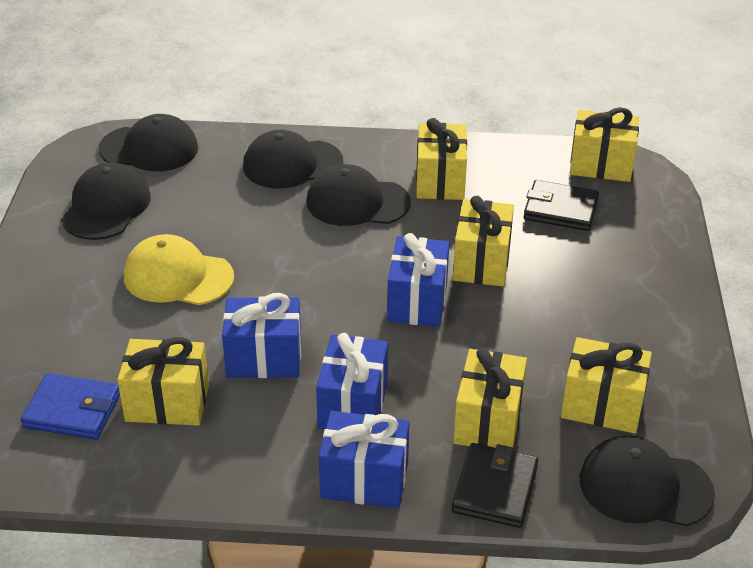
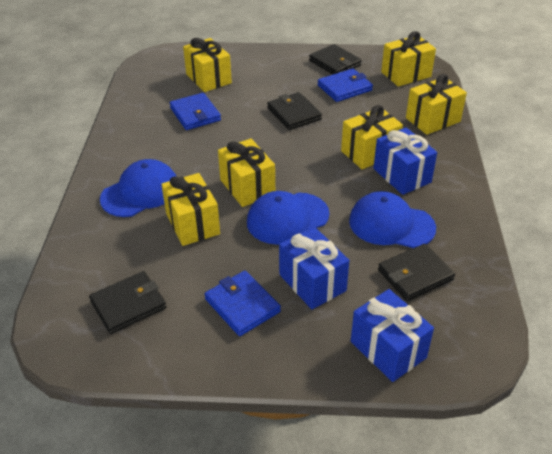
black cap: 5 -> 0
black wallet: 2 -> 4
blue cap: 0 -> 3
blue gift: 4 -> 3
blue wallet: 1 -> 3
yellow cap: 1 -> 0

